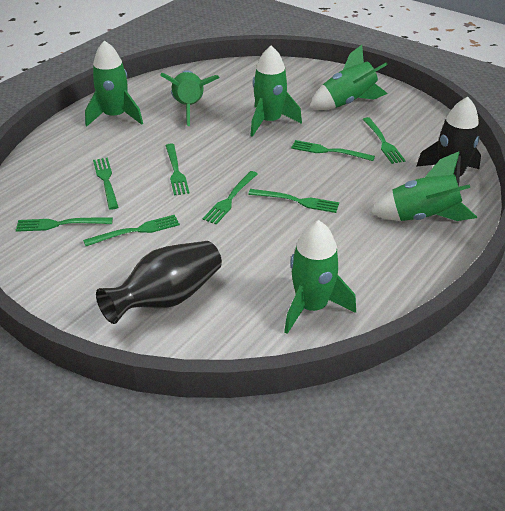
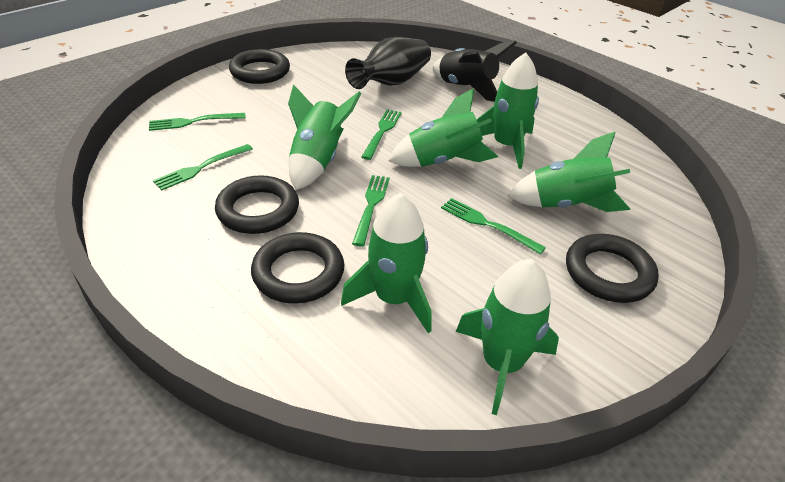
black ring: 0 -> 4
green fork: 8 -> 5

